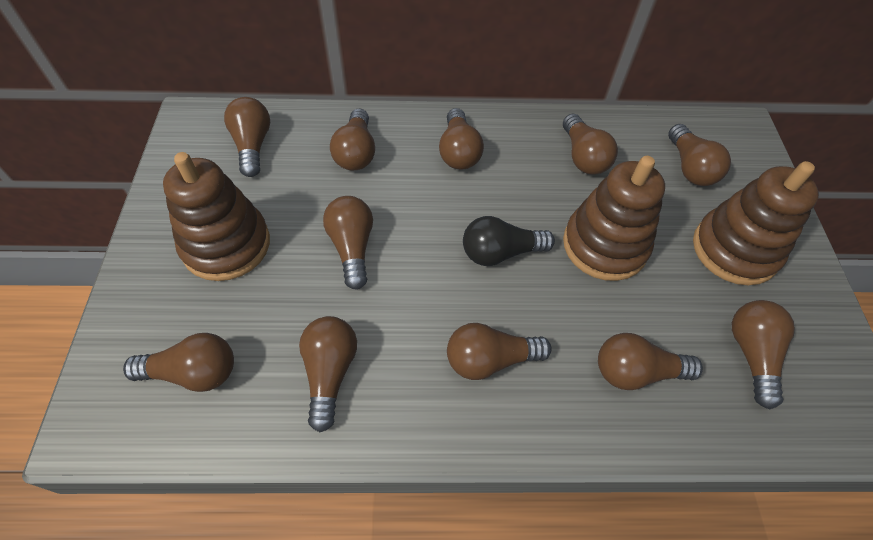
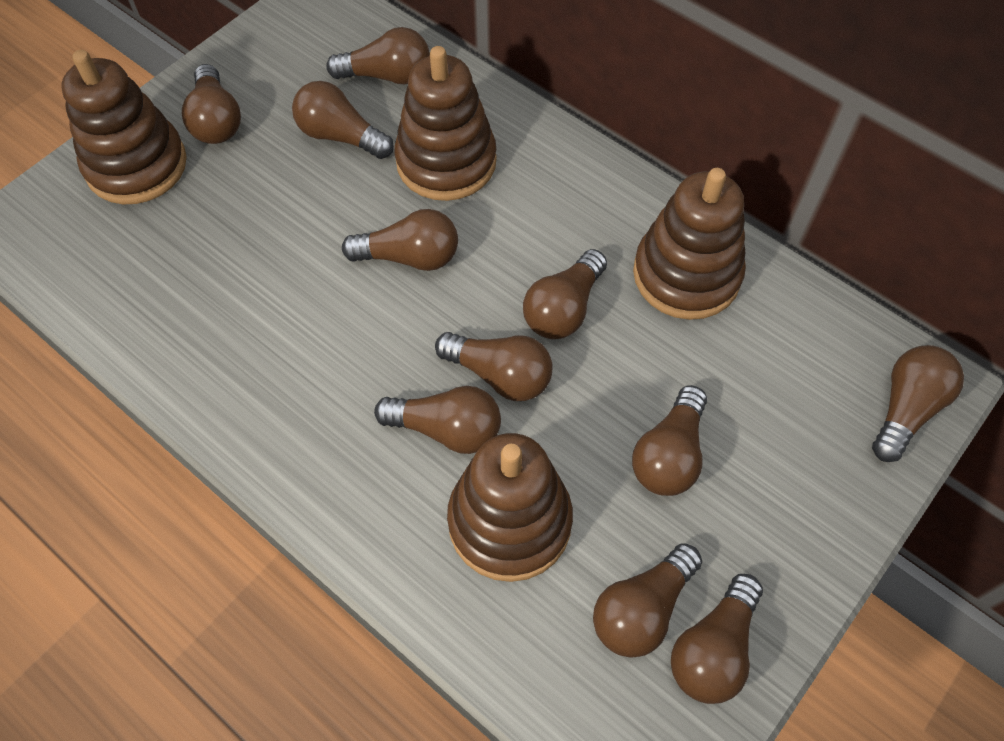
black light bulb: 1 -> 0
brown stacking toy: 3 -> 4

